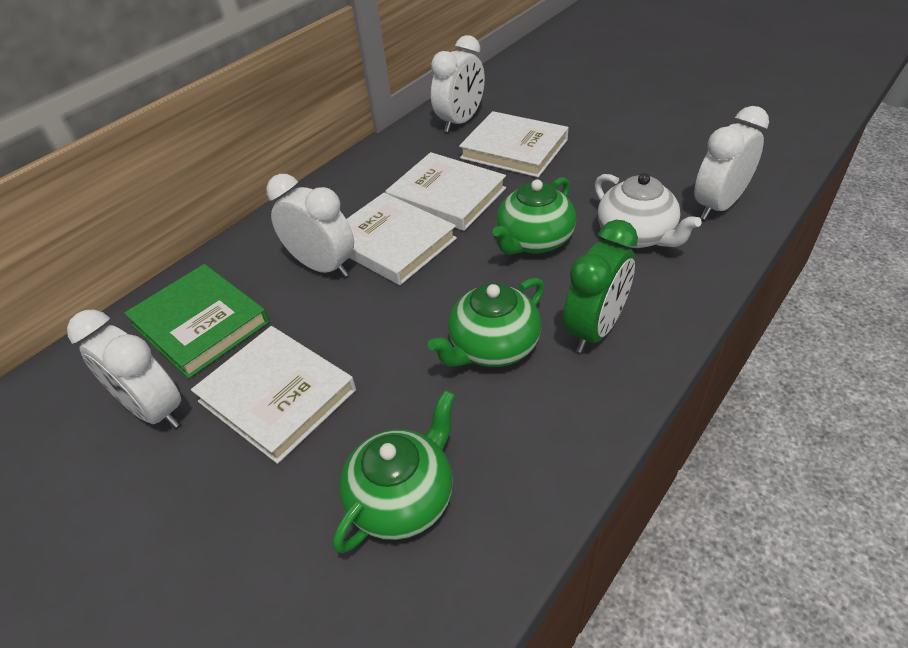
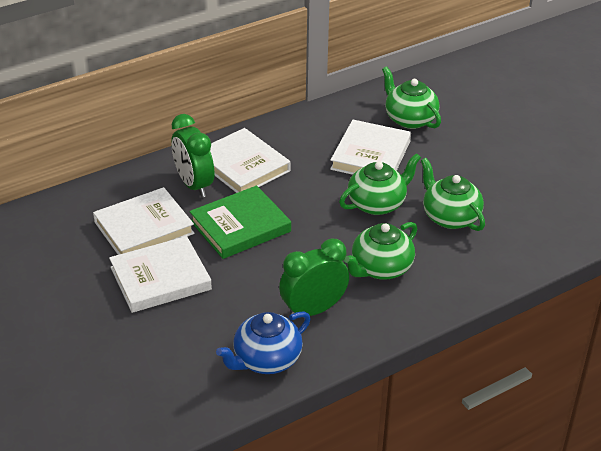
blue teapot: 0 -> 1
green clock: 1 -> 2
green teapot: 3 -> 4
white clock: 4 -> 0
white teapot: 1 -> 0

